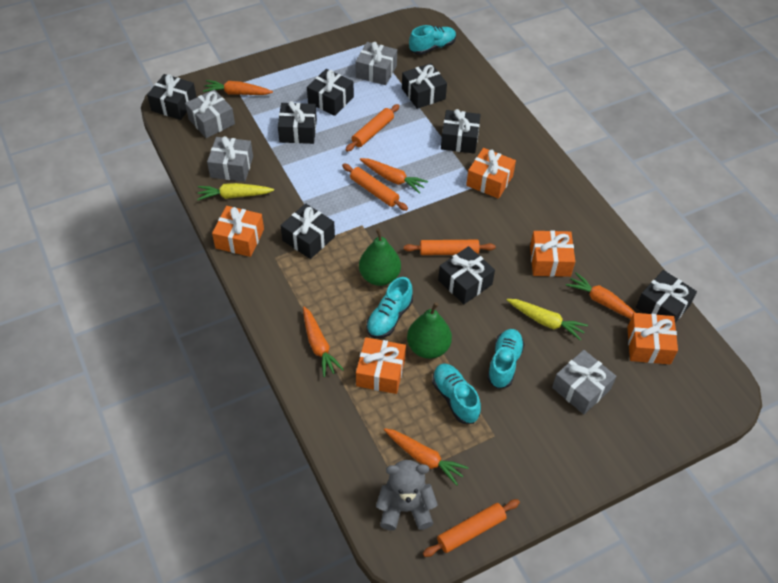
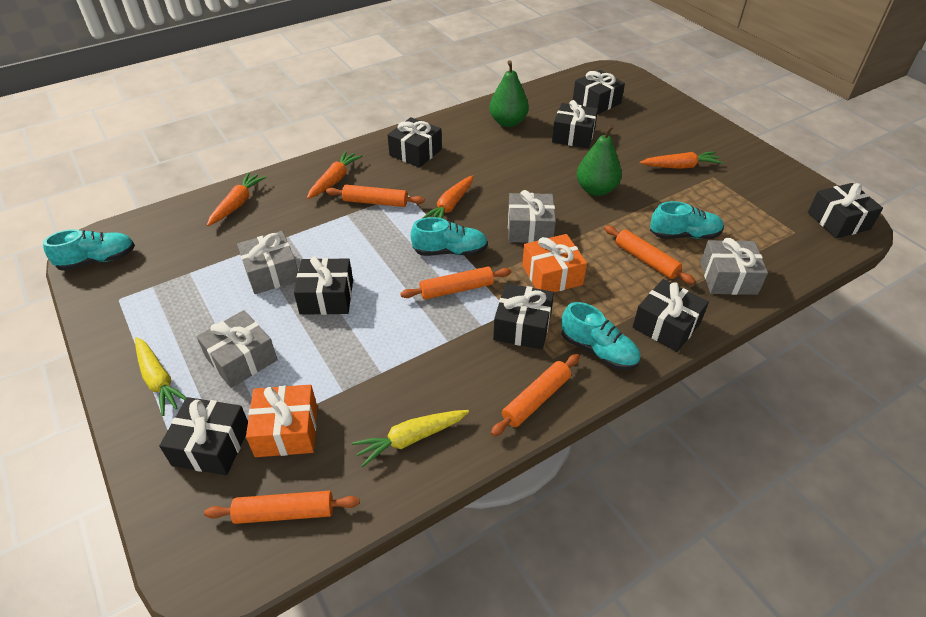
grey teddy bear: 1 -> 0
orange carrot: 5 -> 4
orange gift: 5 -> 2
orange rolling pin: 4 -> 5

